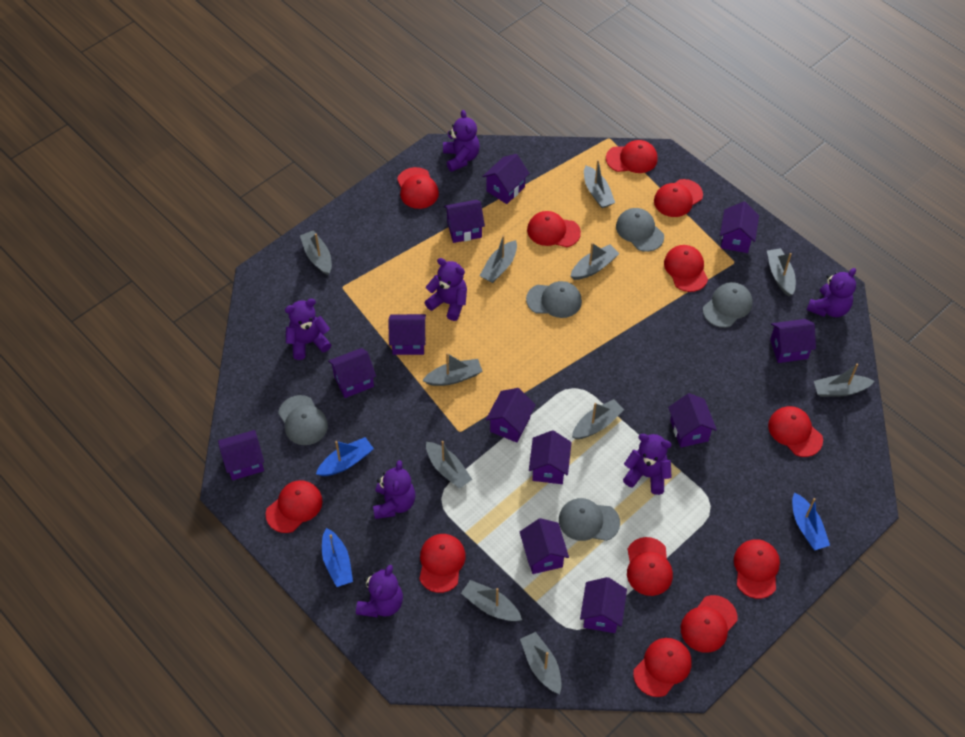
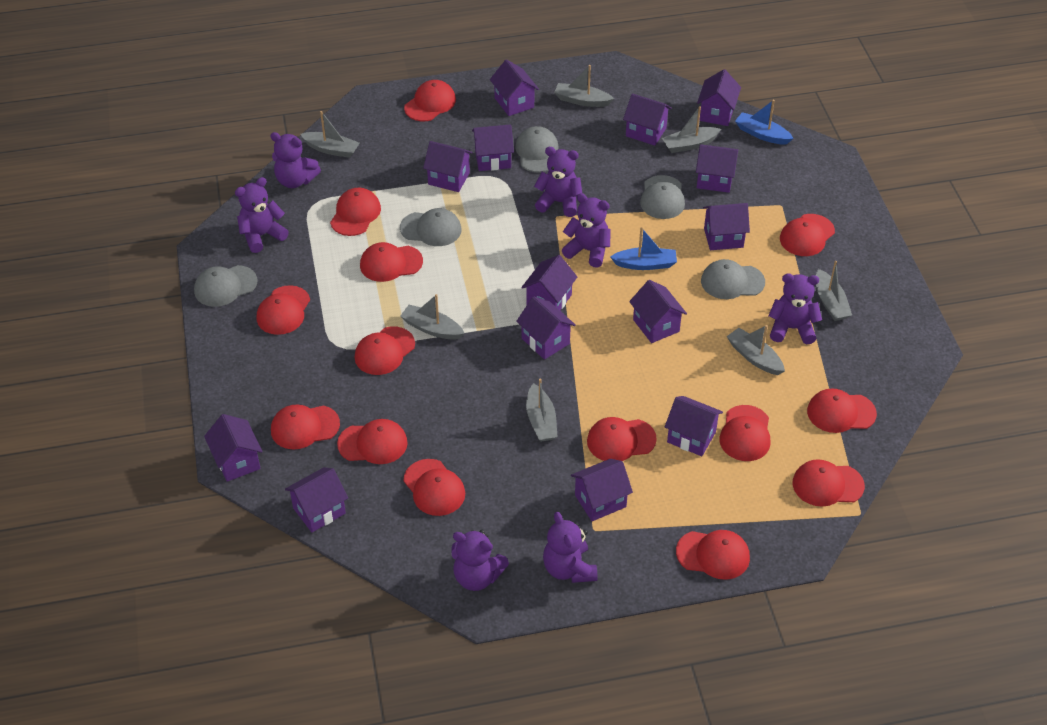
blue boat: 3 -> 2
grey boat: 11 -> 7
purple house: 12 -> 14
red cap: 12 -> 14

